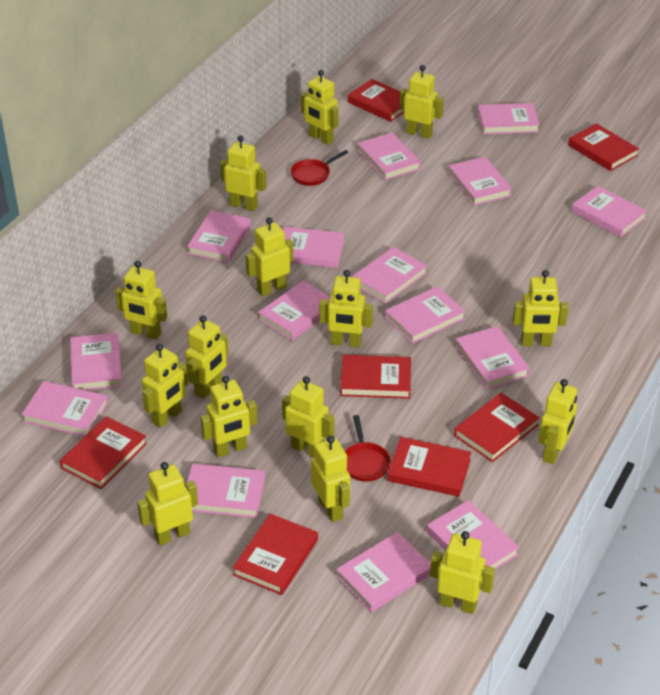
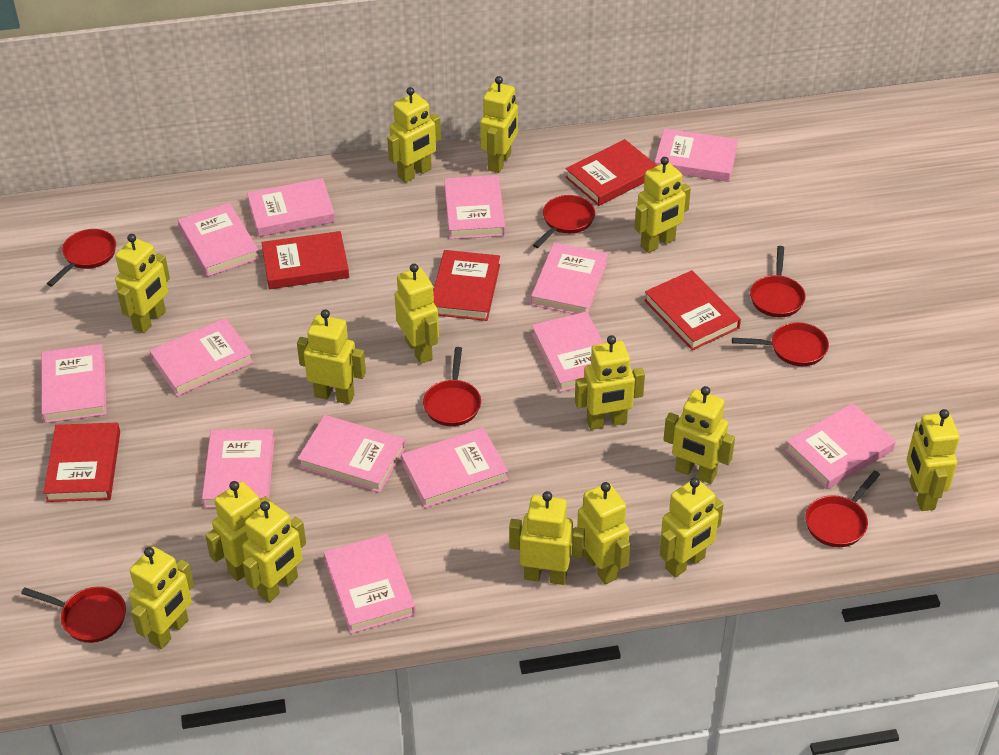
pink book: 15 -> 13
red book: 7 -> 5
red pan: 2 -> 7

